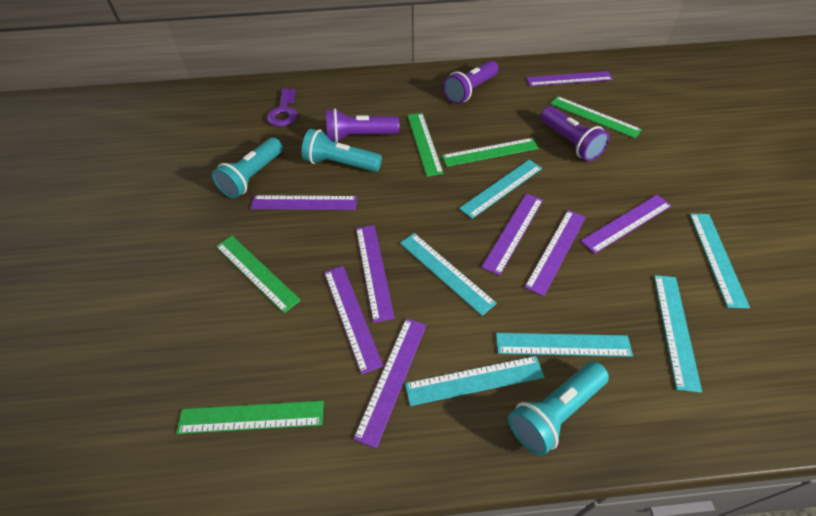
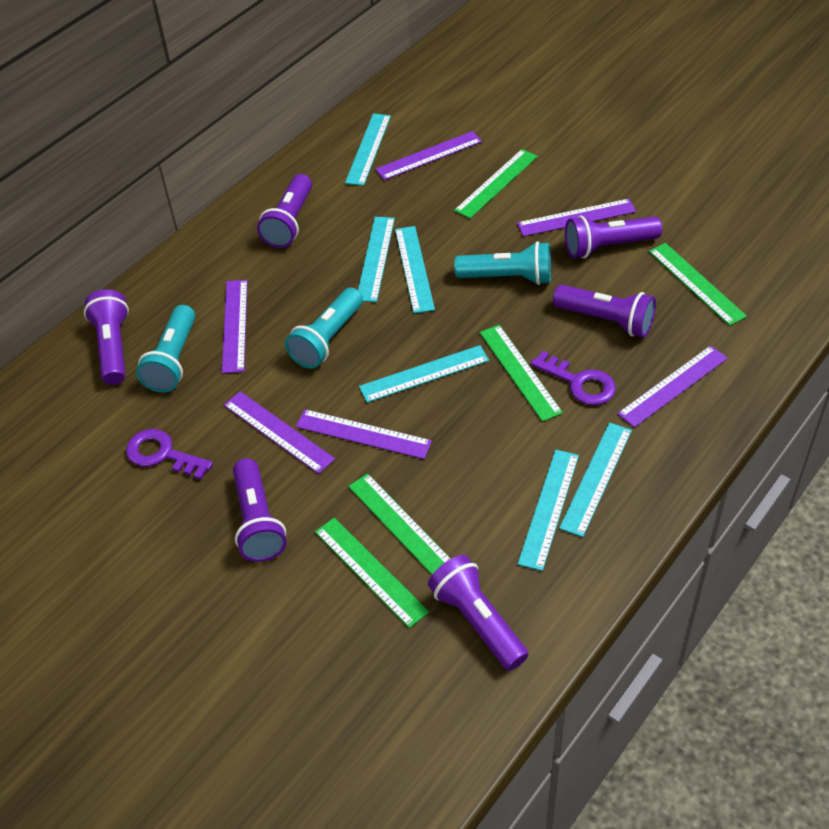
purple flashlight: 3 -> 6
purple key: 1 -> 2
purple ruler: 8 -> 6

